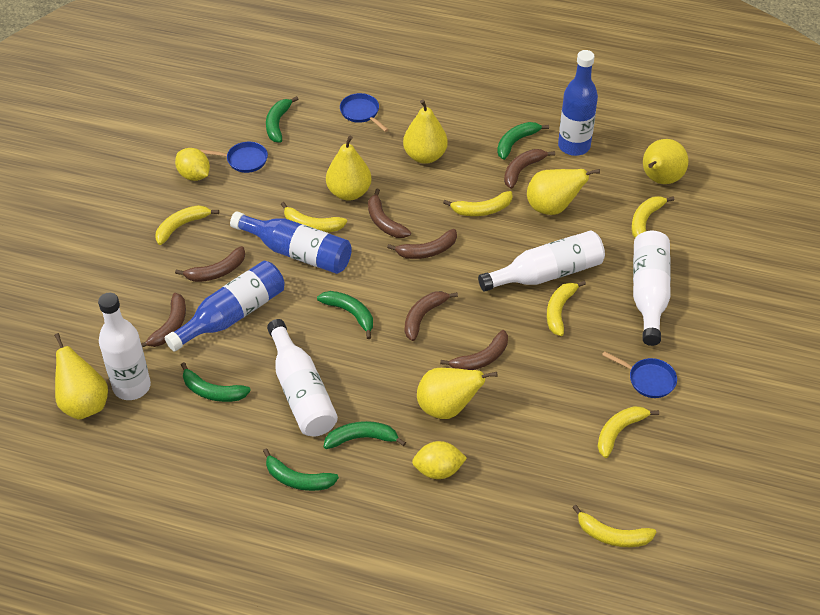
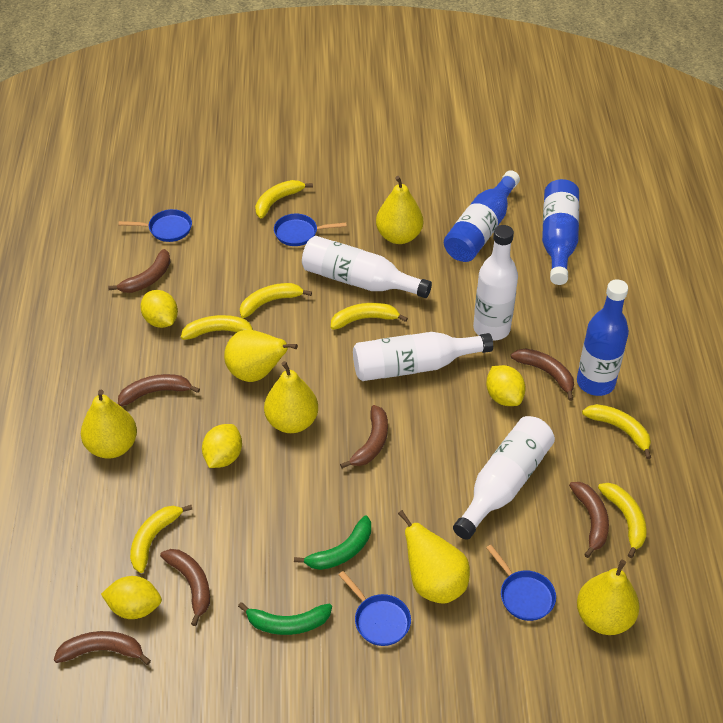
blue pan: 3 -> 4
green banana: 6 -> 2
yellow lemon: 2 -> 4

